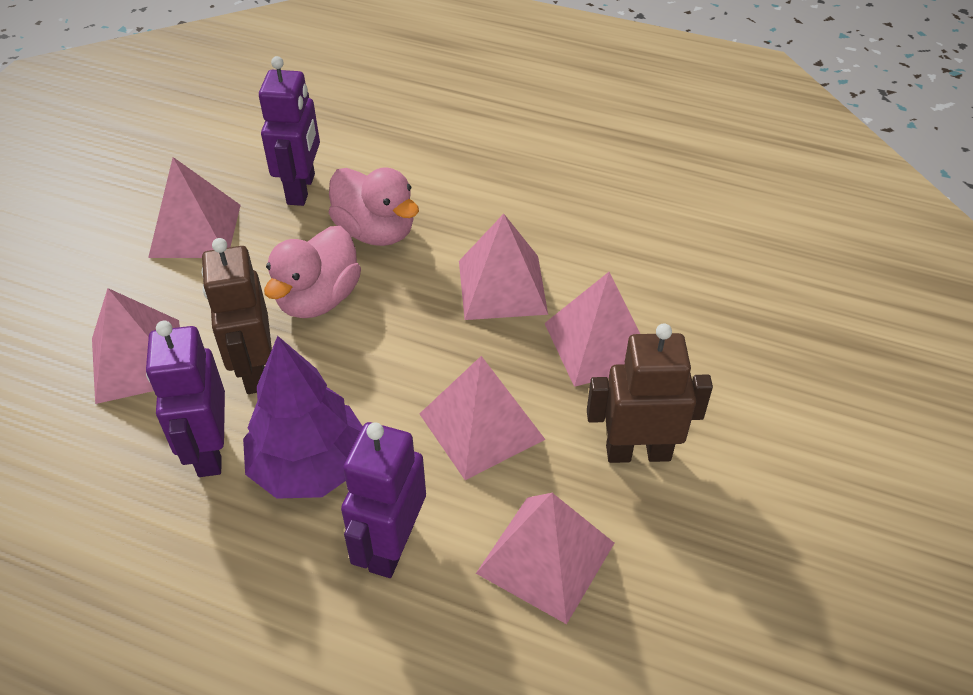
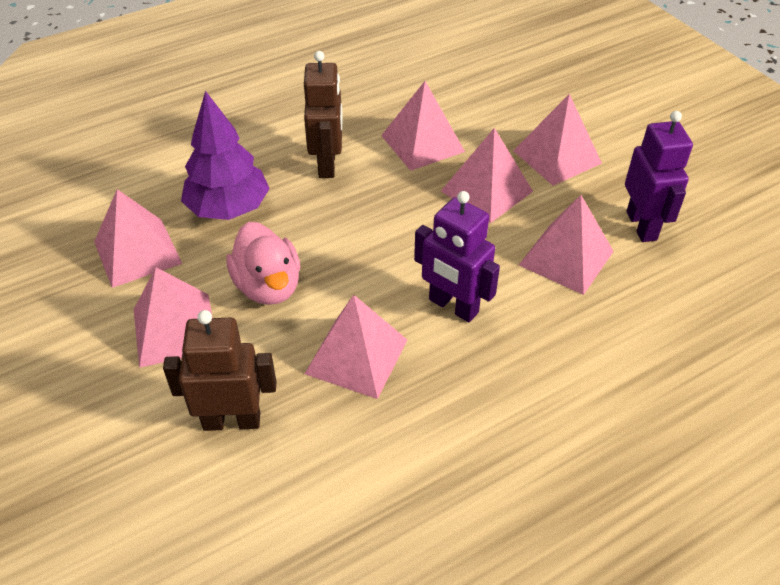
pink duck: 2 -> 1
pink pyramid: 6 -> 7
purple robot: 3 -> 2

